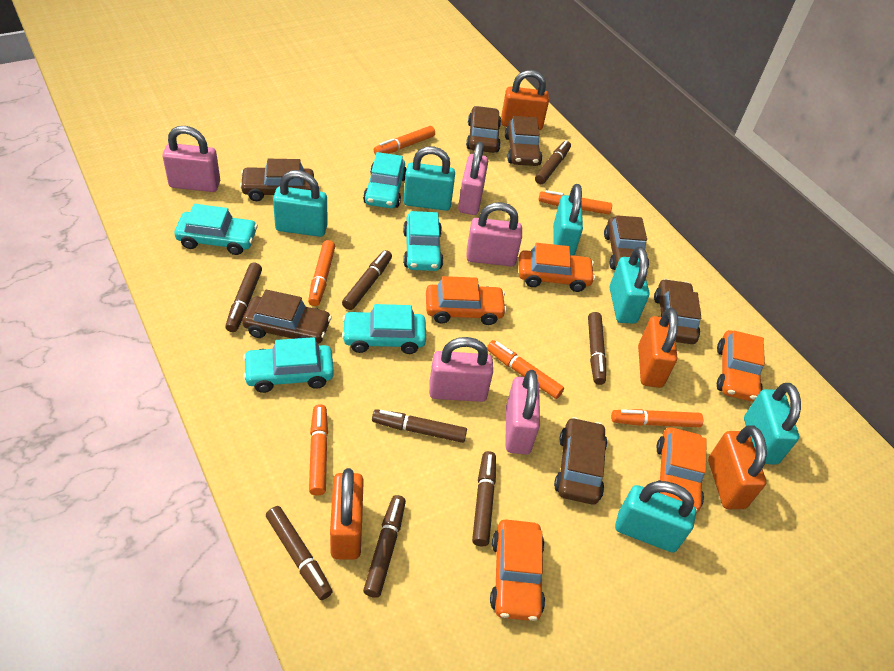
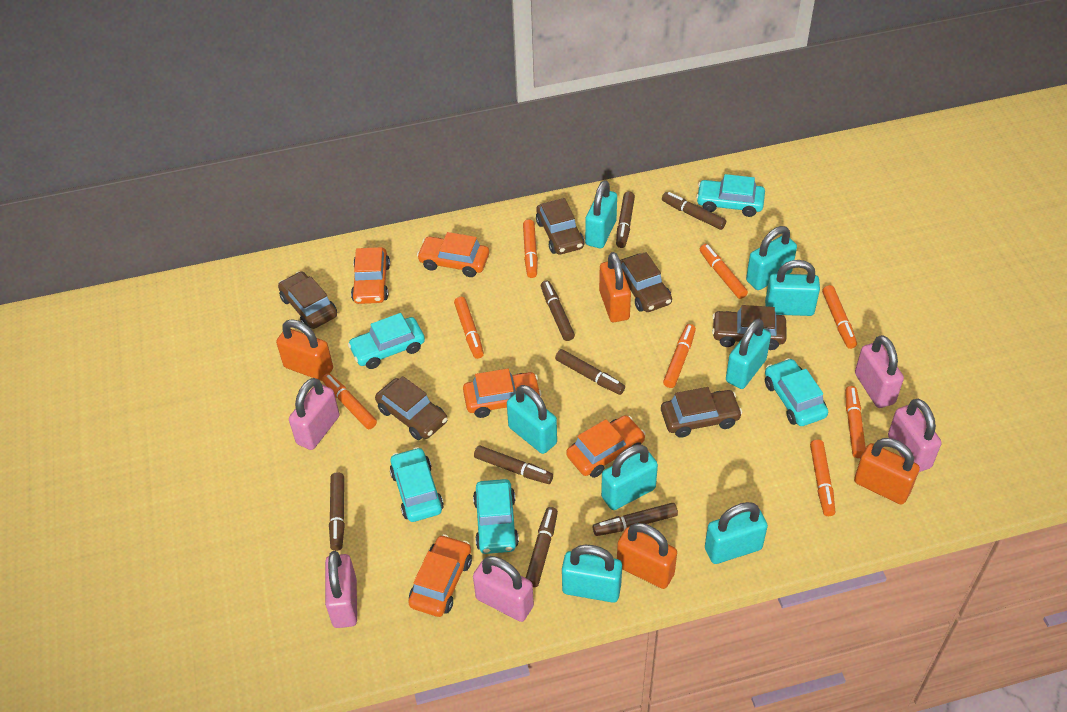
brown car: 7 -> 6
orange marker: 6 -> 8
turquoise padlock: 6 -> 8

